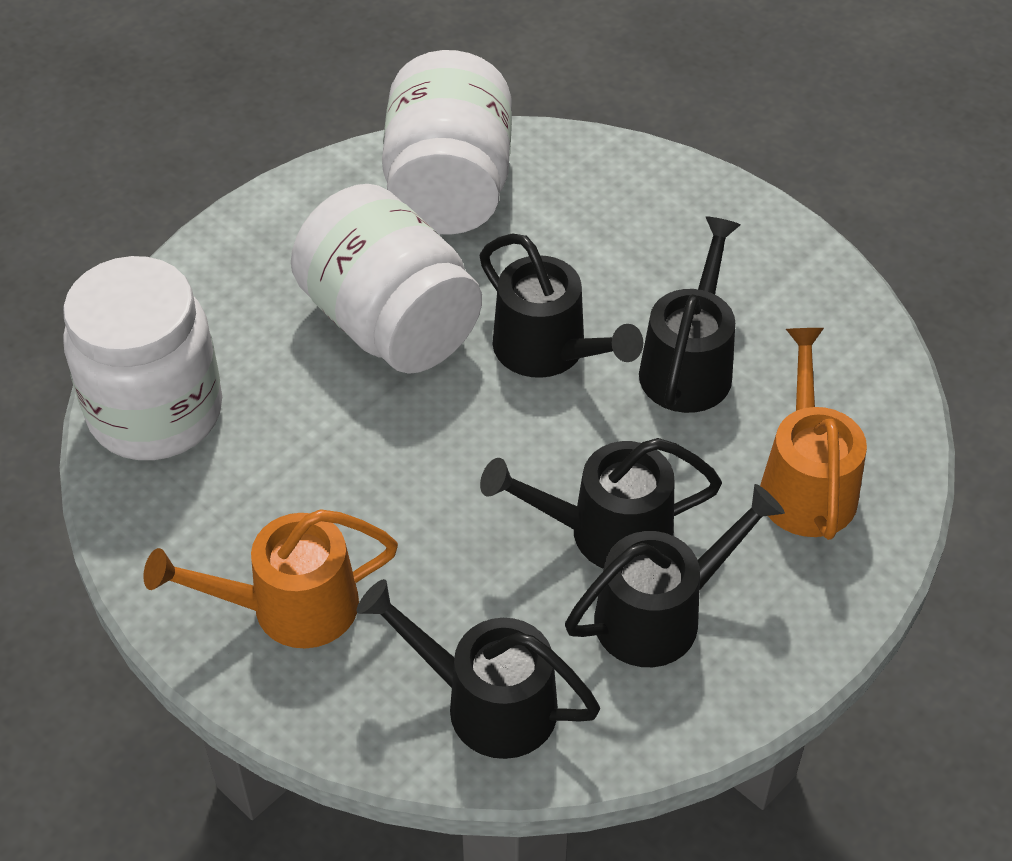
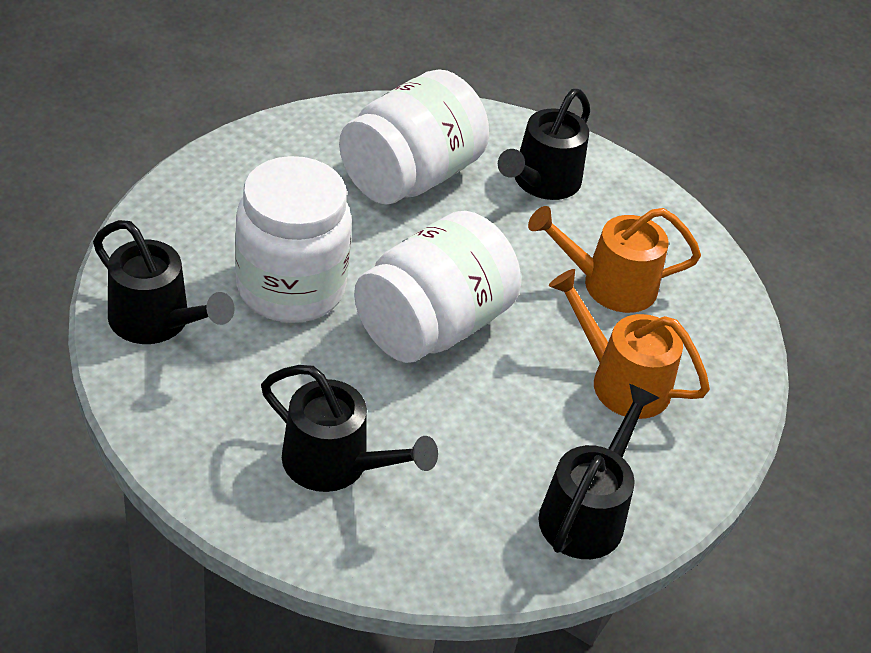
black watering can: 5 -> 4

